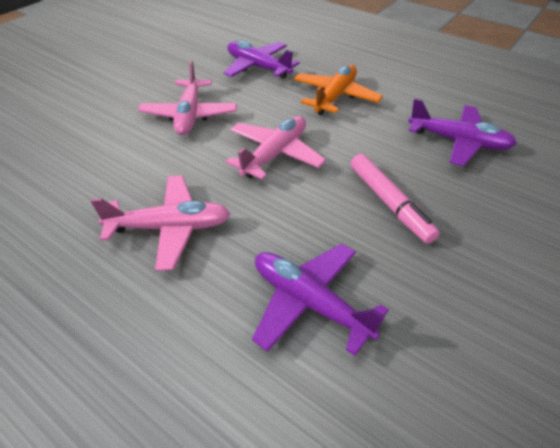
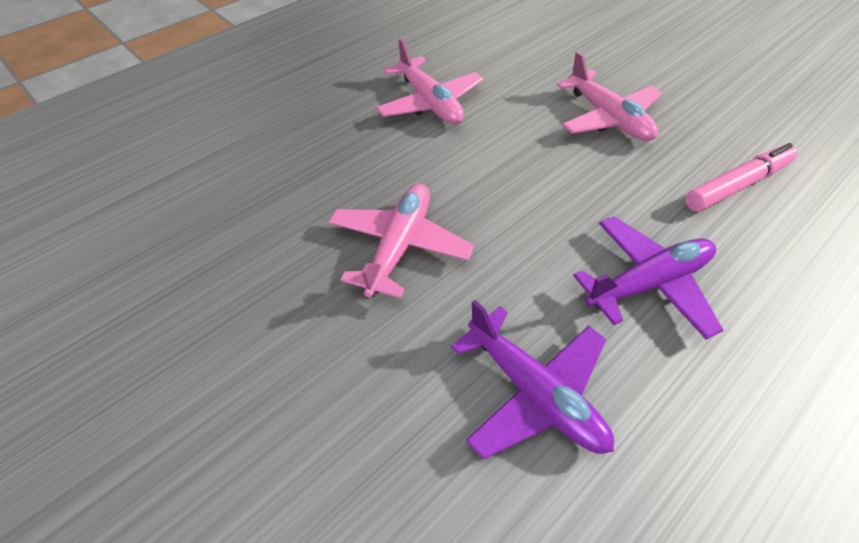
orange plane: 1 -> 0
purple plane: 3 -> 2

